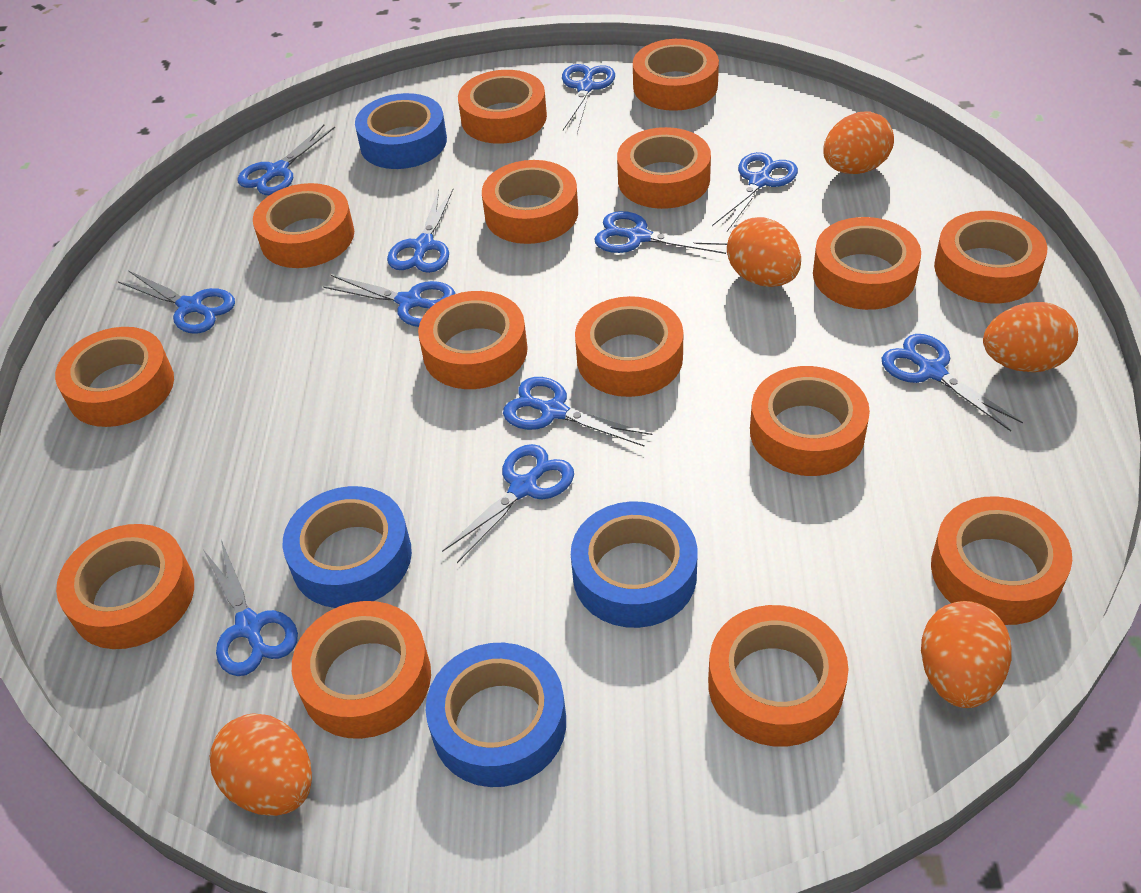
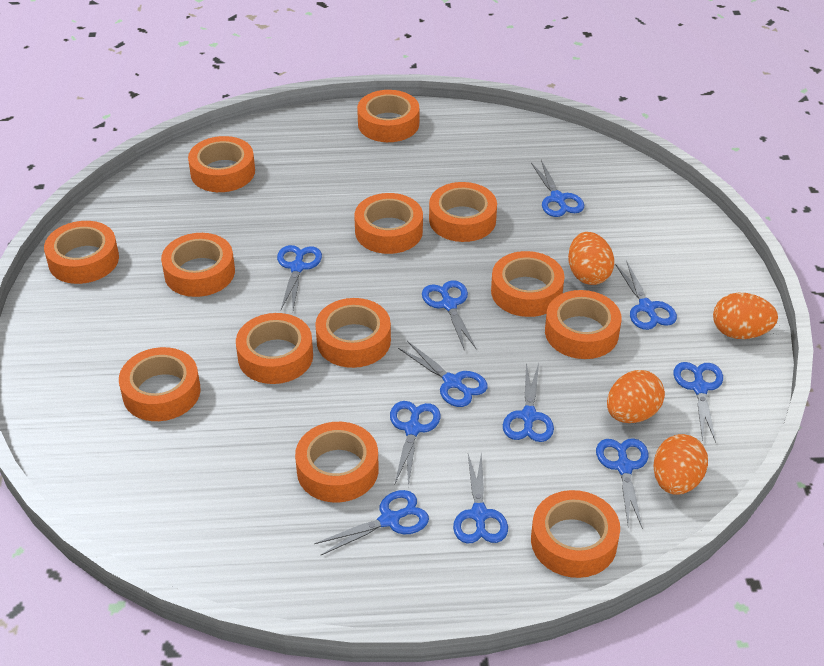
blue tape: 4 -> 0
orange egg: 5 -> 4
orange tape: 15 -> 13

